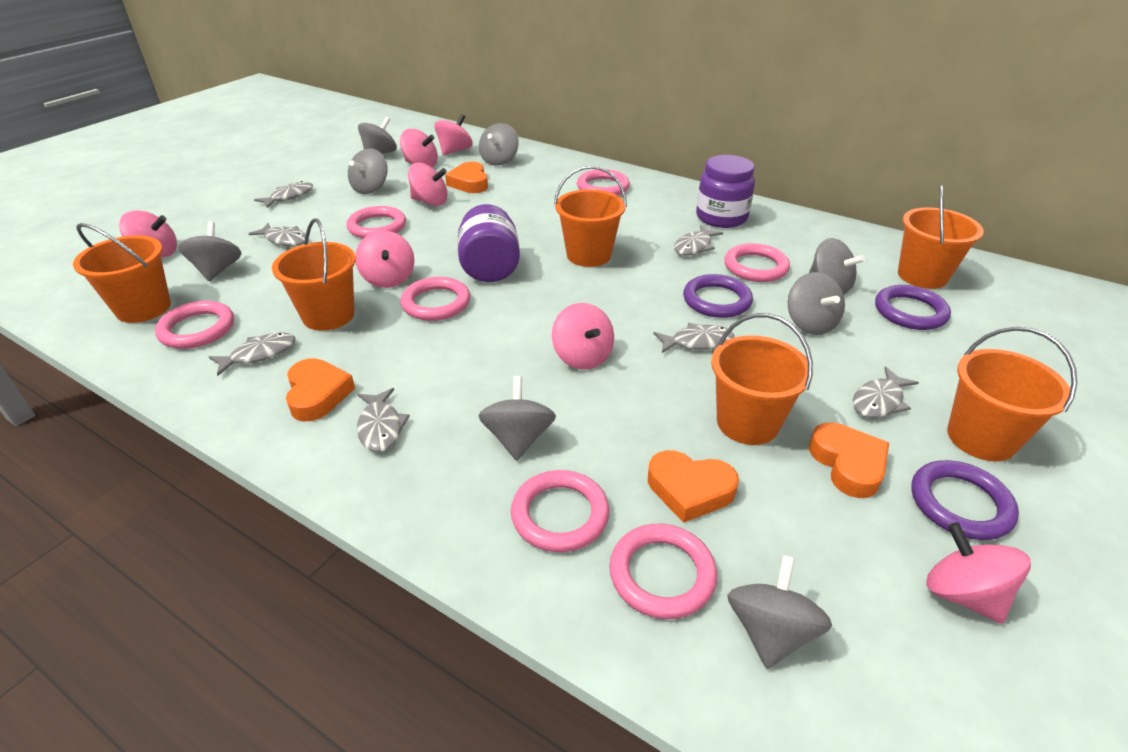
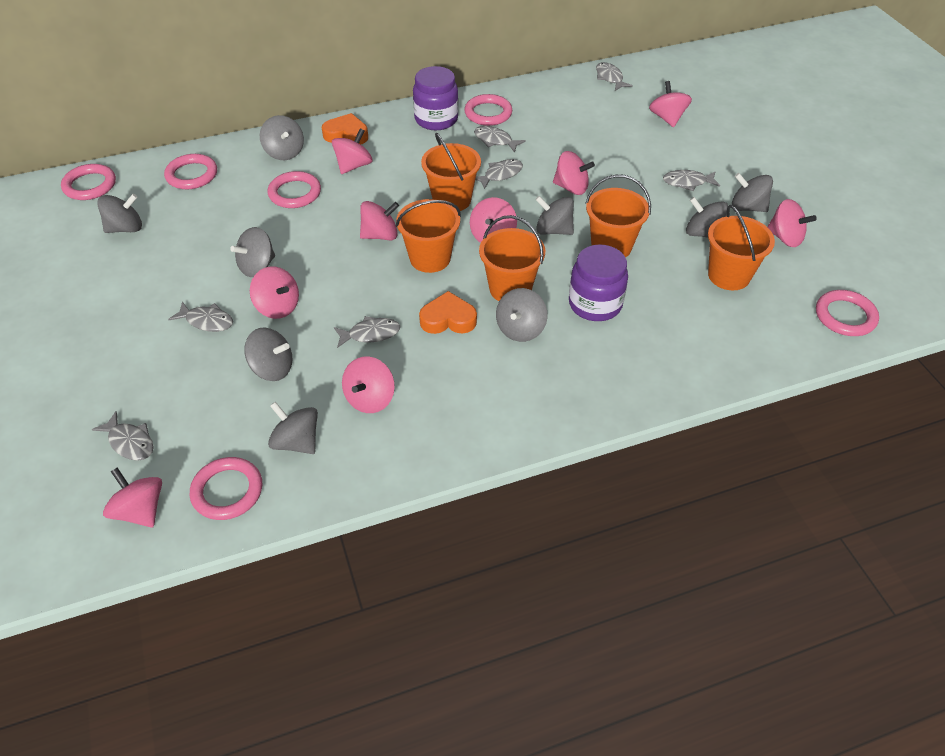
grey spinning top: 8 -> 9
orange bucket: 6 -> 5
orange heart: 4 -> 2
pink ring: 7 -> 6
pink spinning top: 7 -> 9
purple ring: 3 -> 0

